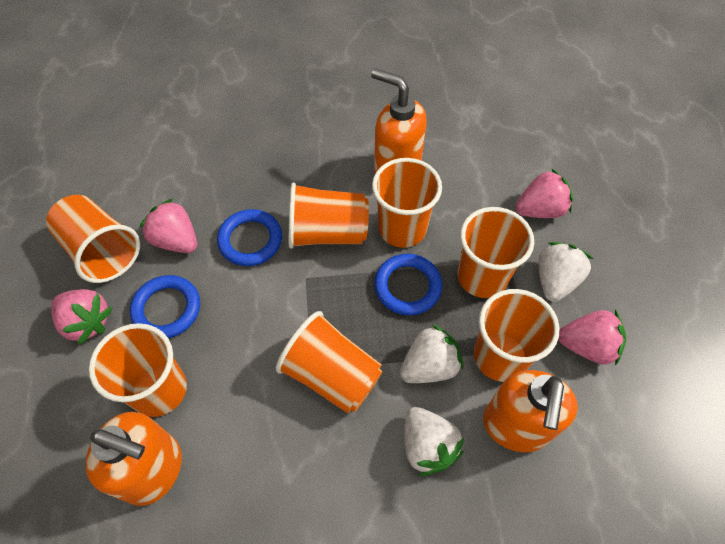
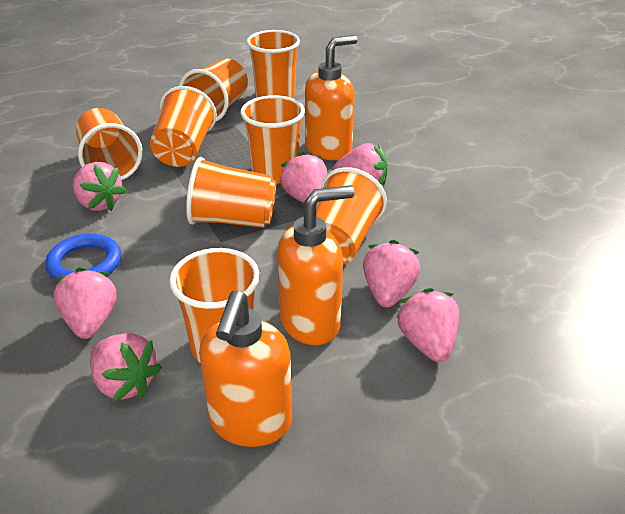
blue ring: 3 -> 1
orange cup: 7 -> 8
pink strawberry: 4 -> 7
white strawberry: 3 -> 0

